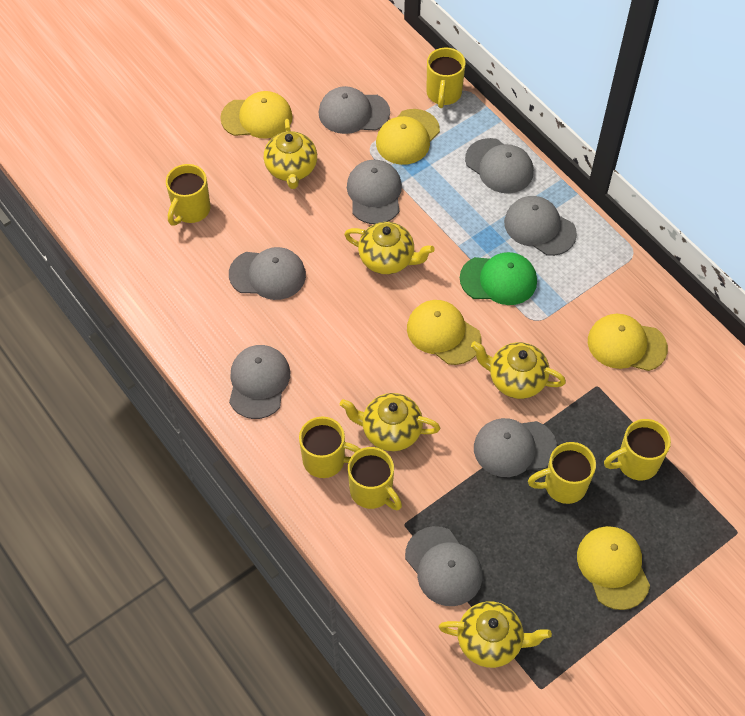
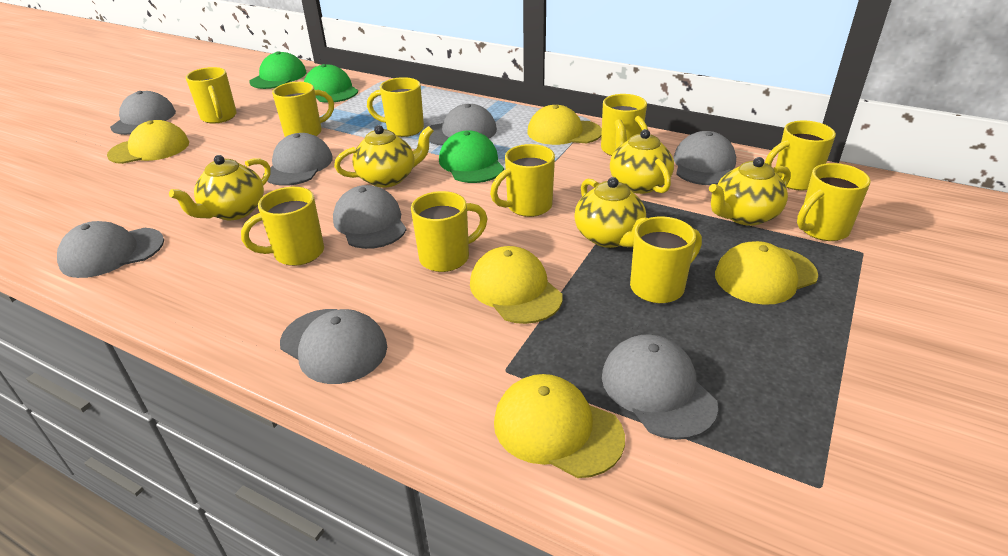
green cap: 1 -> 3
yellow mug: 6 -> 10

